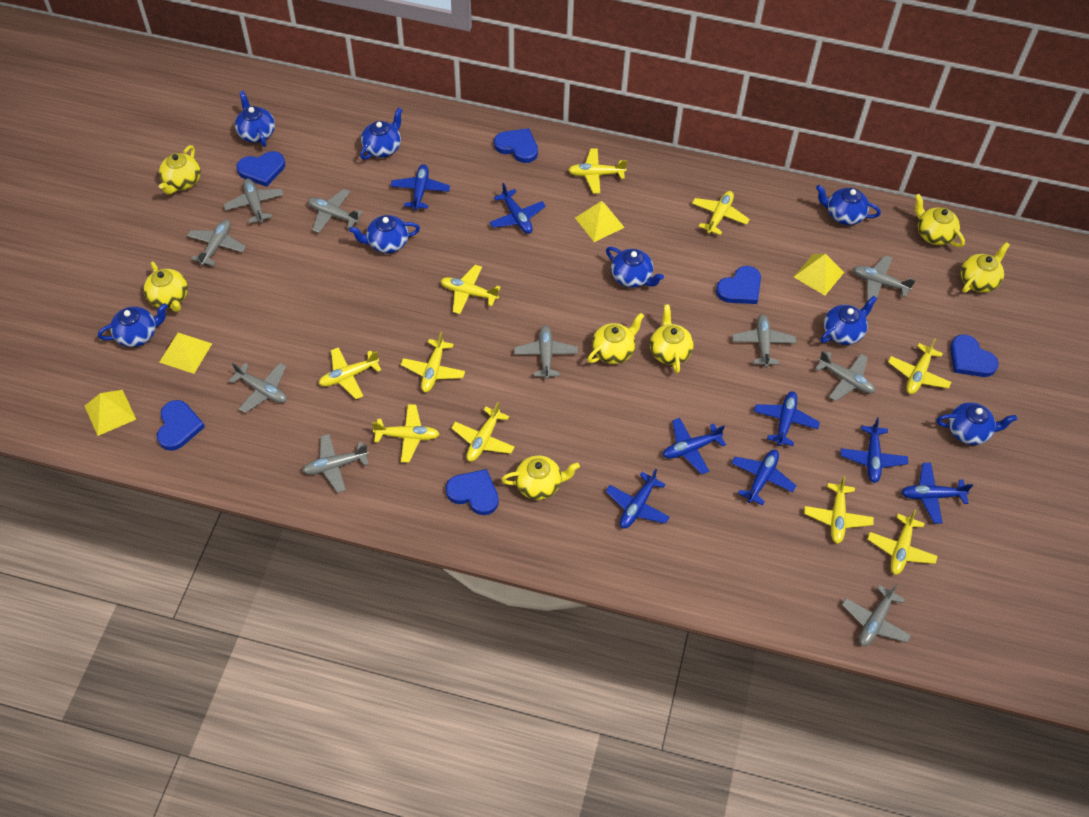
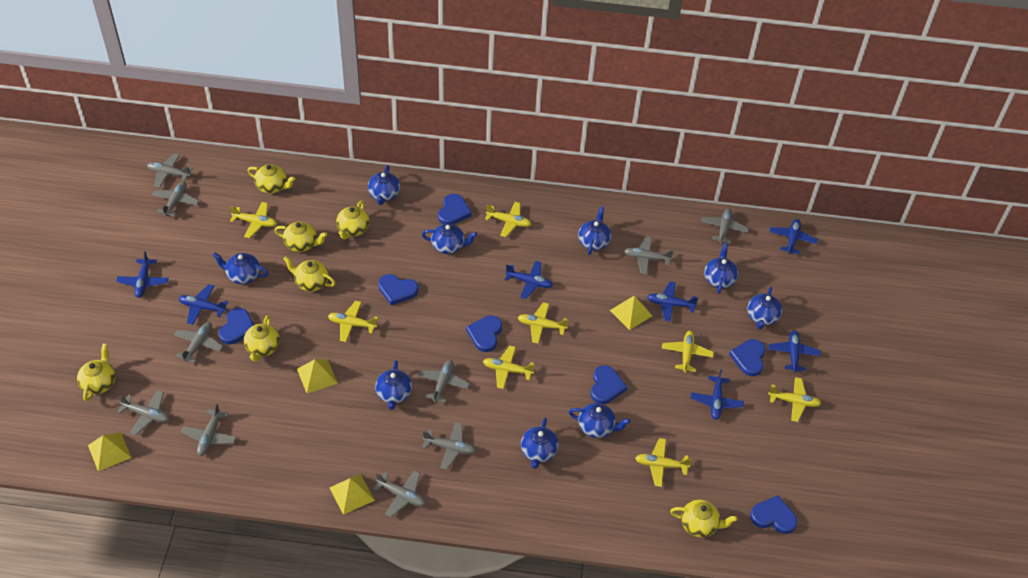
blue heart: 6 -> 7
blue plane: 8 -> 7
blue teapot: 8 -> 9
yellow plane: 10 -> 8

